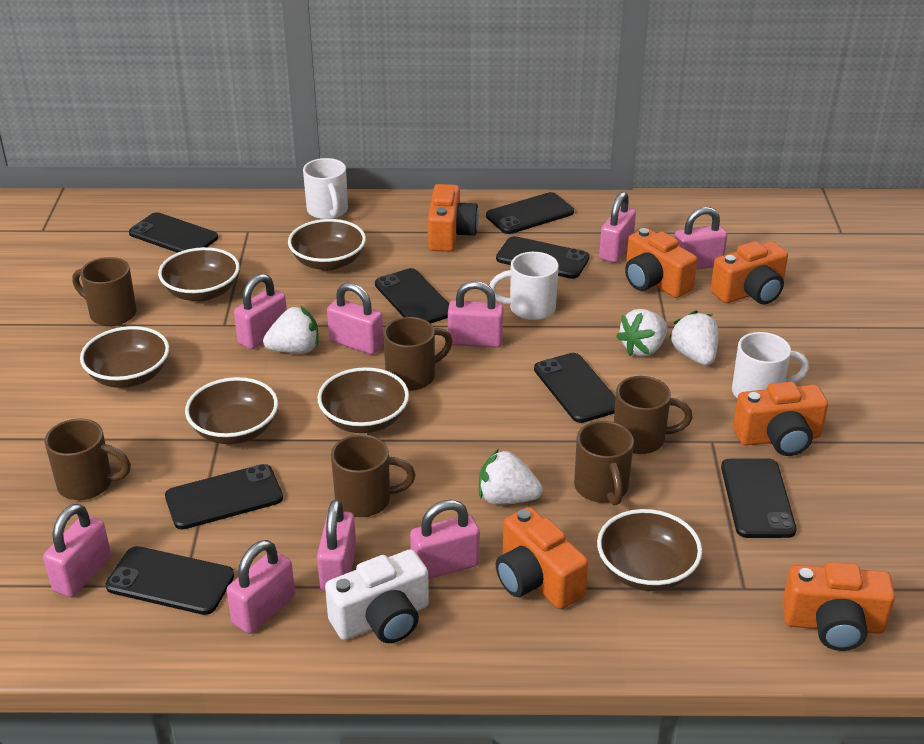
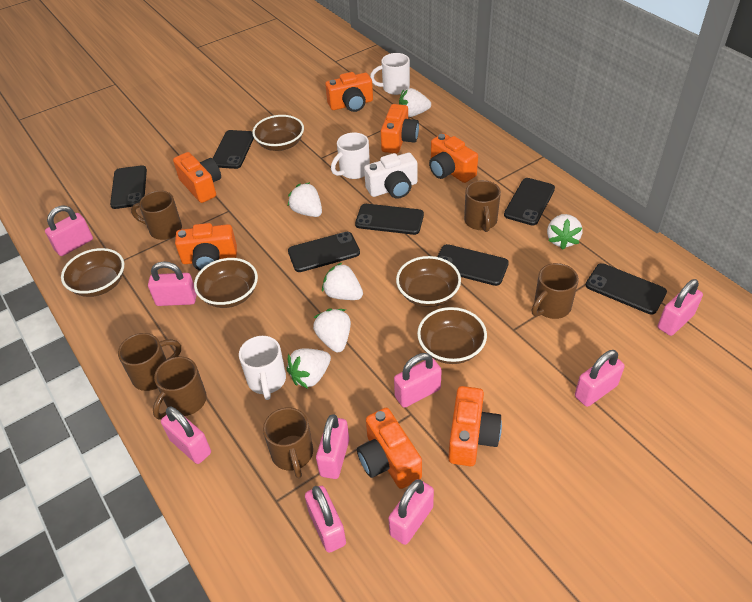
black phone: 8 -> 7
brown bowl: 6 -> 5
orange camera: 6 -> 7
white strawberry: 4 -> 6

